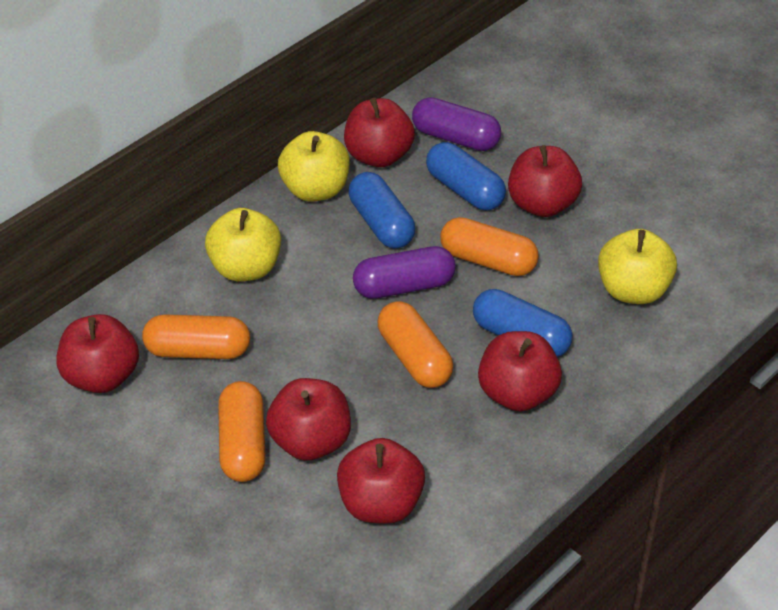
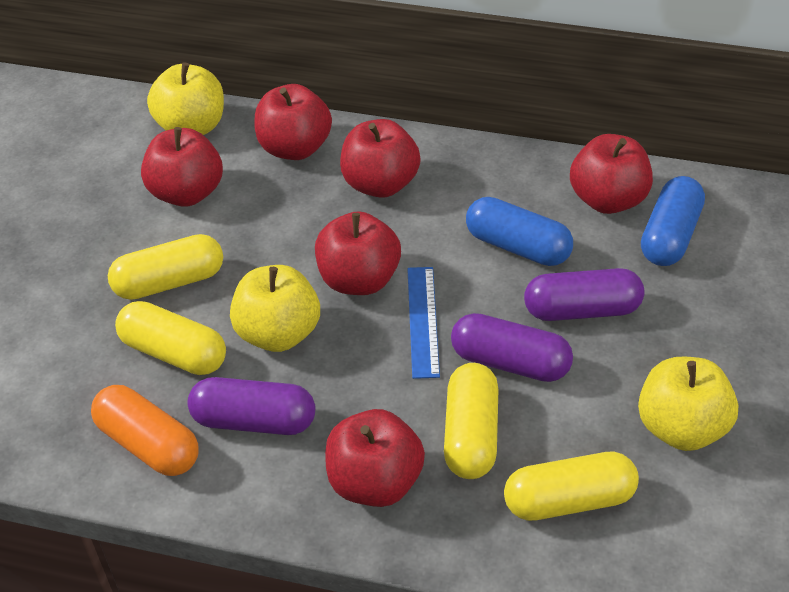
blue capsule: 3 -> 2
blue ruler: 0 -> 1
orange capsule: 4 -> 1
purple capsule: 2 -> 3
yellow capsule: 0 -> 4

